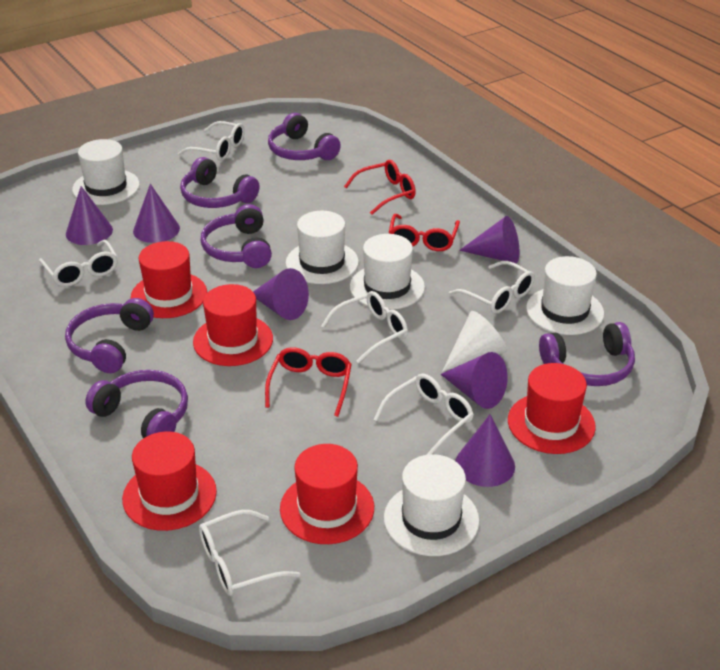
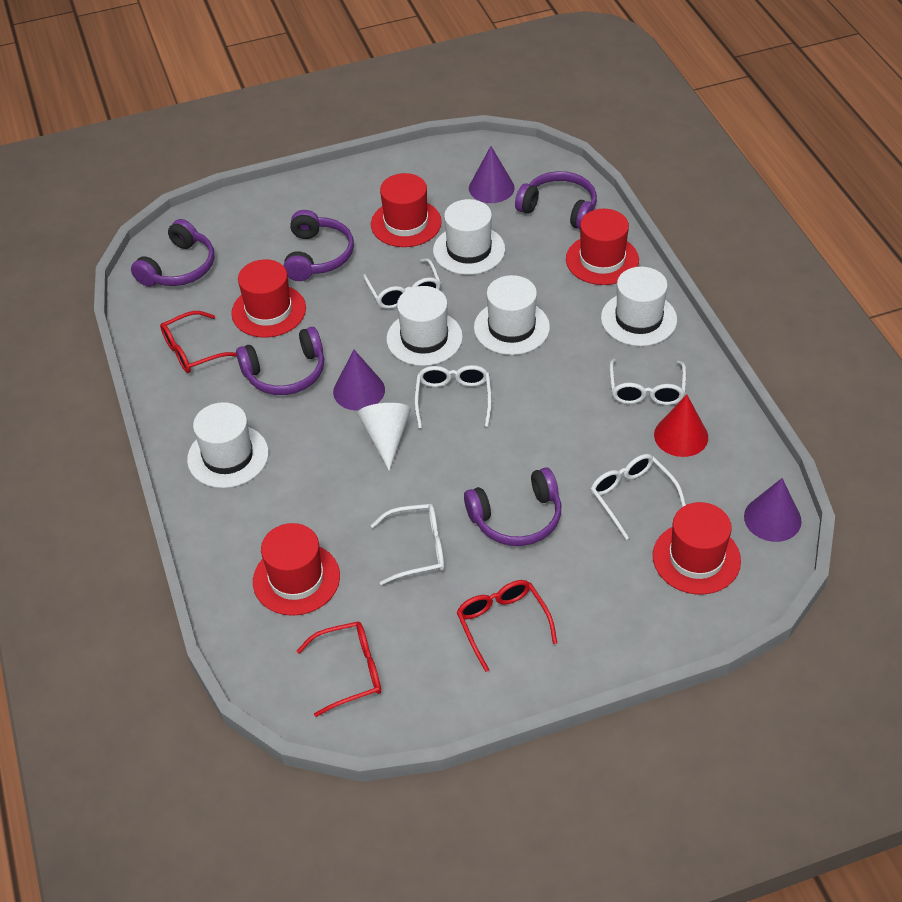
purple cone: 6 -> 3
purple headphones: 6 -> 5
red cone: 0 -> 1
white glasses: 6 -> 5

